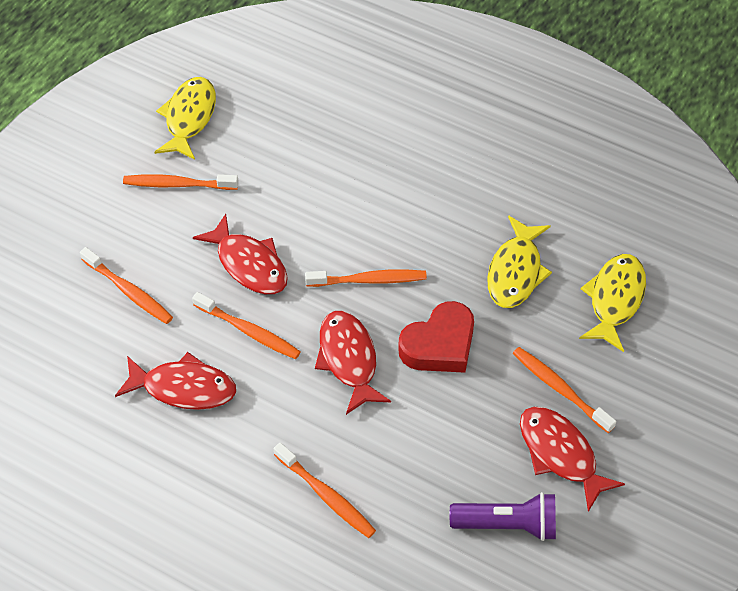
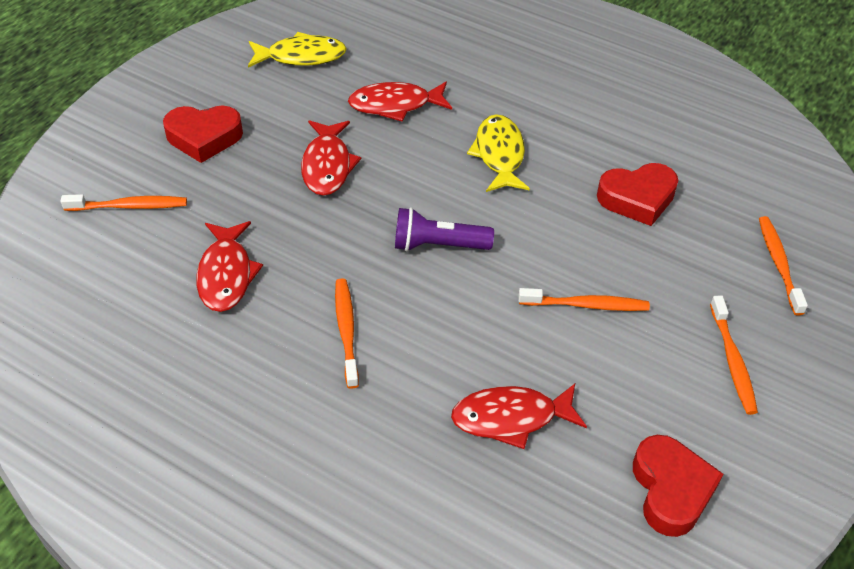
orange toothbrush: 6 -> 5
red heart: 1 -> 3
yellow fish: 3 -> 2

